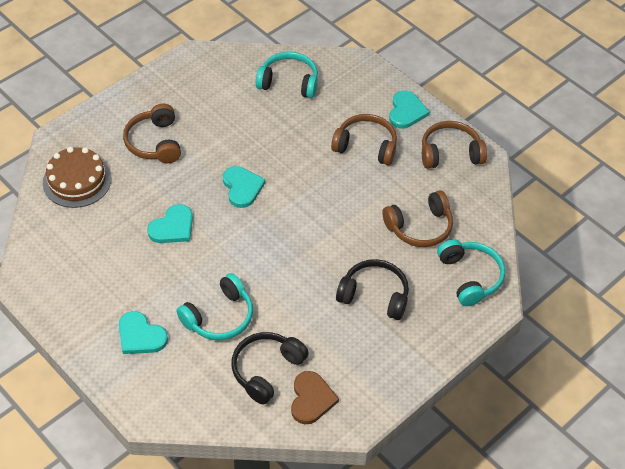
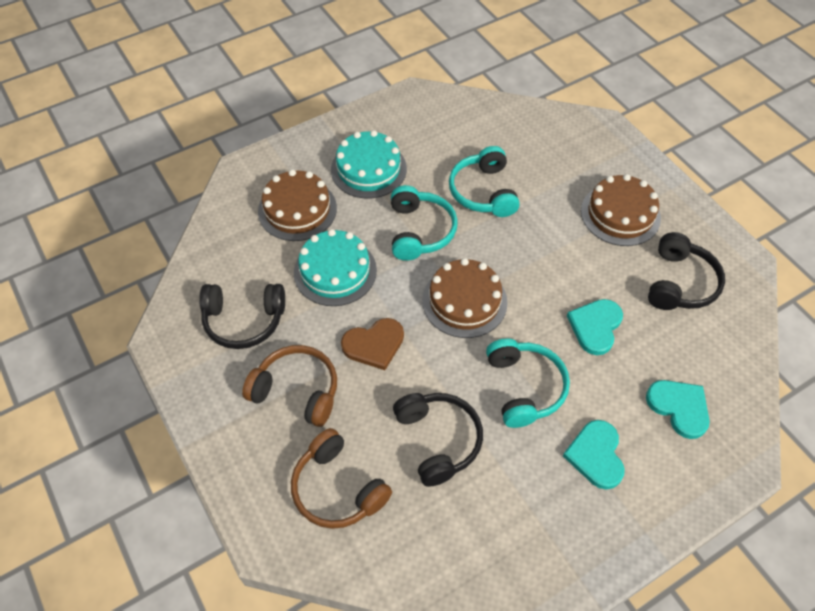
black headphones: 2 -> 3
brown cake: 1 -> 3
brown headphones: 4 -> 2
turquoise cake: 0 -> 2
turquoise heart: 4 -> 3

